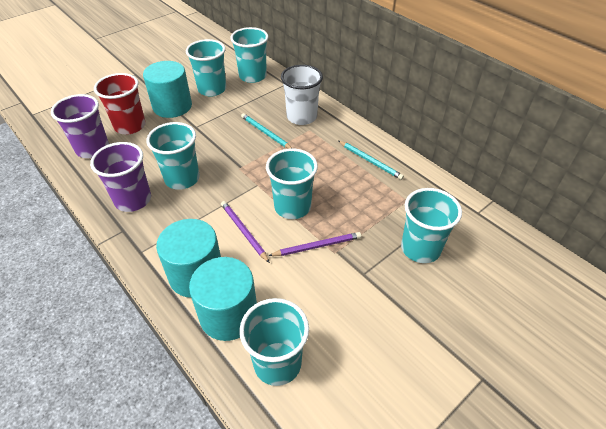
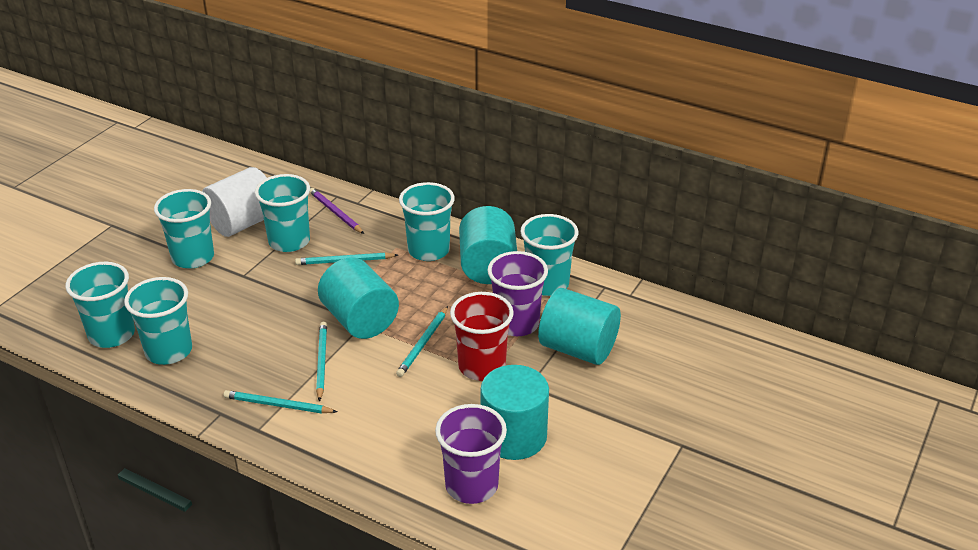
purple pencil: 2 -> 1
turquoise cylinder: 3 -> 4
turquoise pencil: 2 -> 4
white cup: 1 -> 0
white cylinder: 0 -> 1

